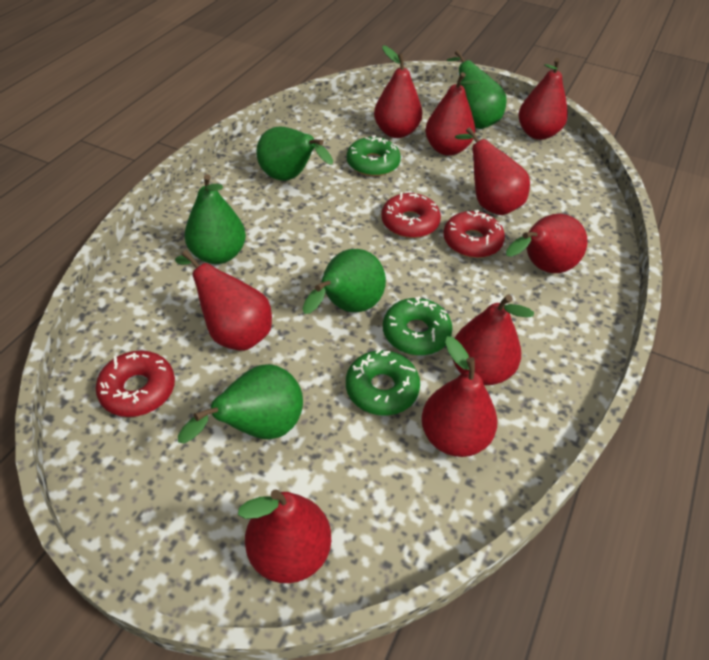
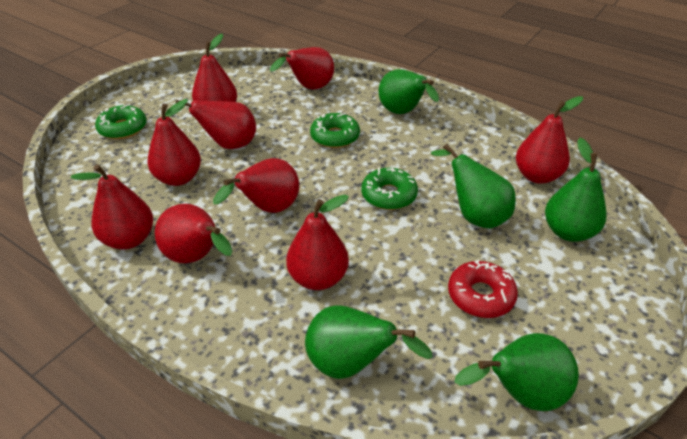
red donut: 3 -> 1

